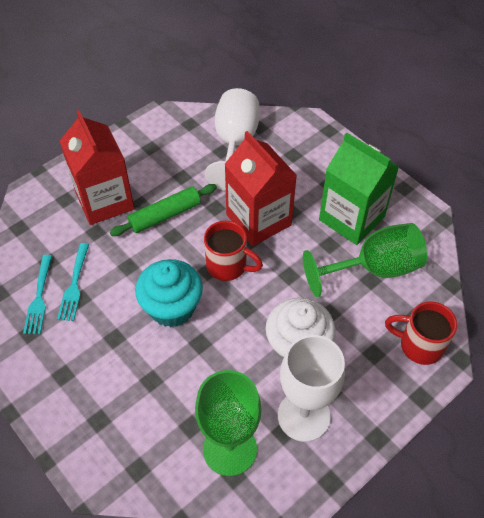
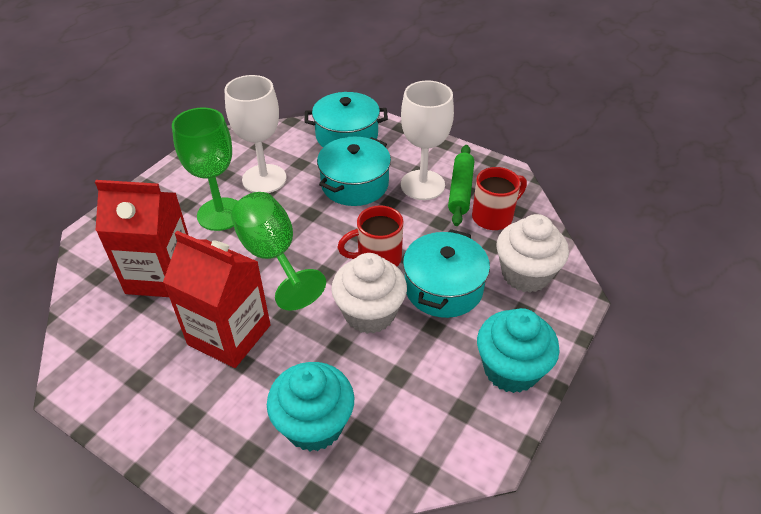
green carton: 1 -> 0
turquoise cupcake: 1 -> 2
turquoise fork: 2 -> 0
turquoise pot: 0 -> 3
white cupcake: 1 -> 2

